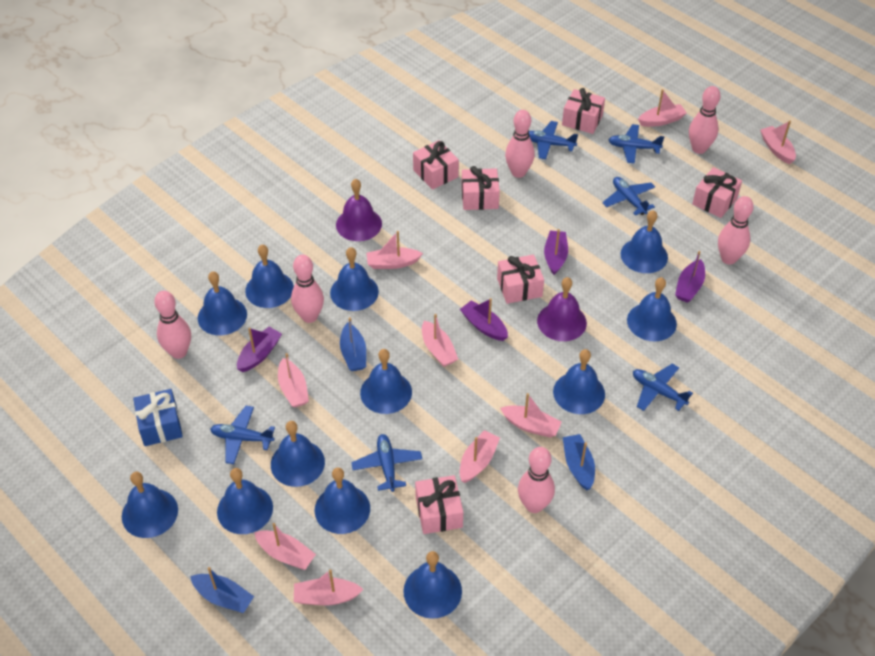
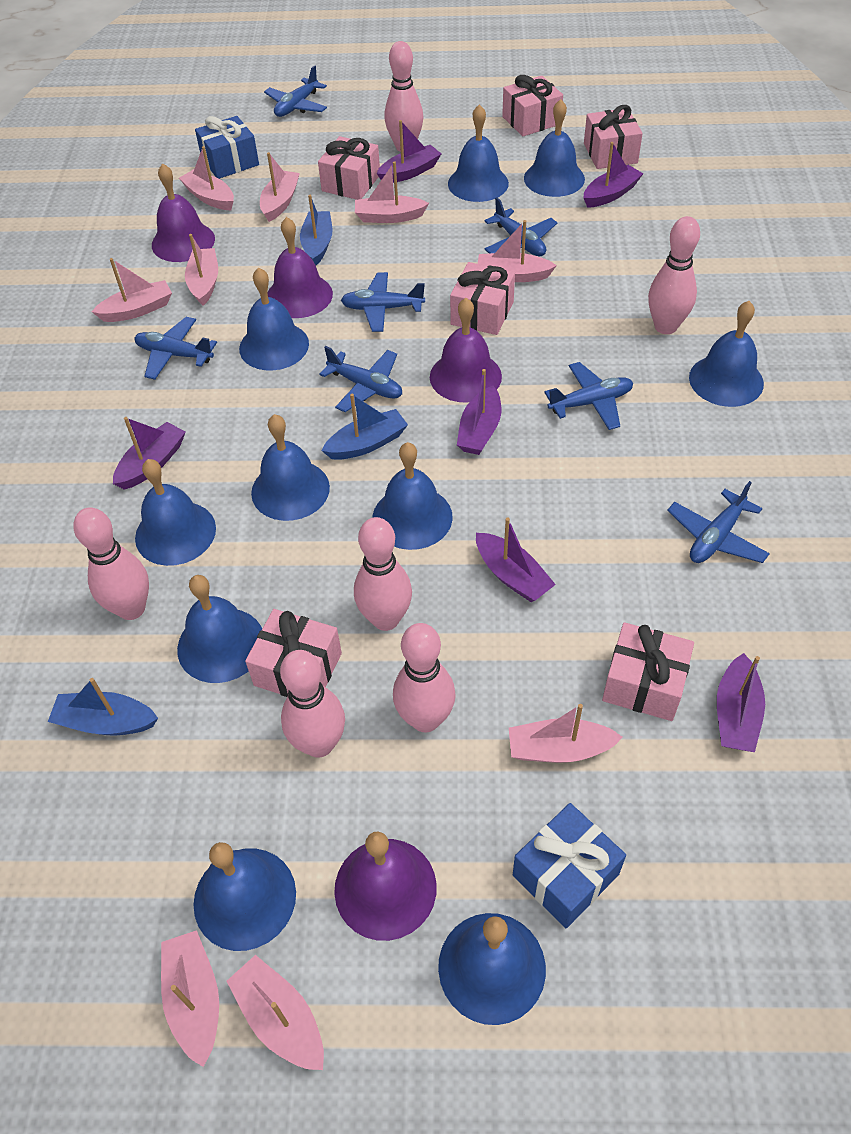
blue bell: 12 -> 10
blue gift: 1 -> 2
blue plane: 6 -> 7
purple bell: 2 -> 4
purple boat: 4 -> 6

